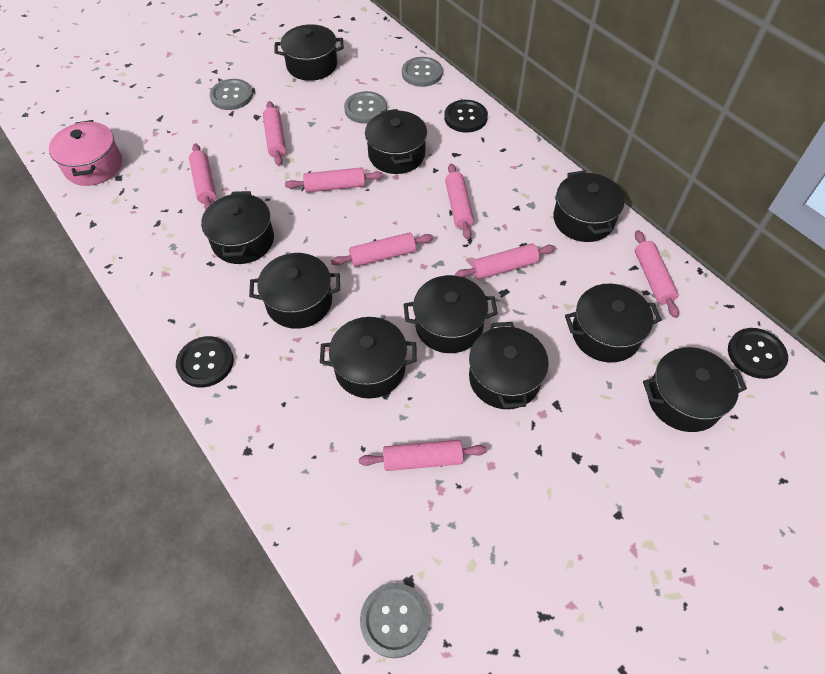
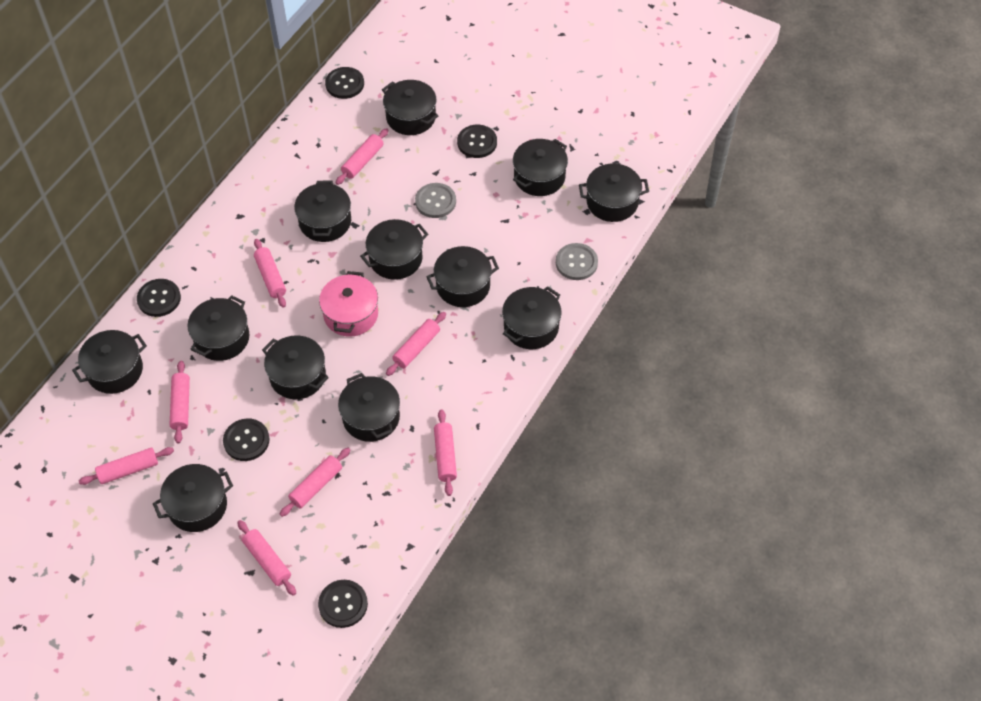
black button: 3 -> 5
black pot: 10 -> 12
grey button: 4 -> 2

